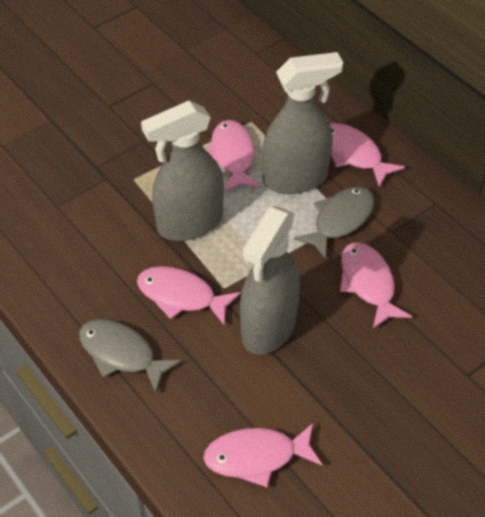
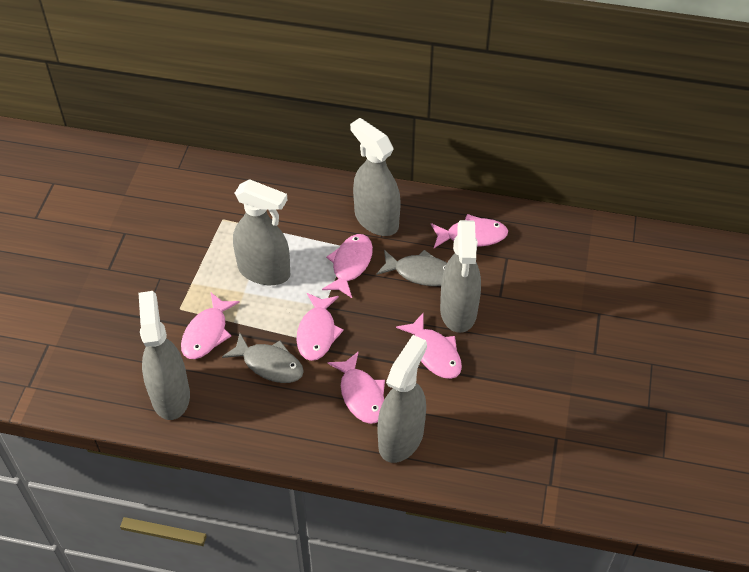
grey spray bottle: 3 -> 5
pink fish: 5 -> 6

